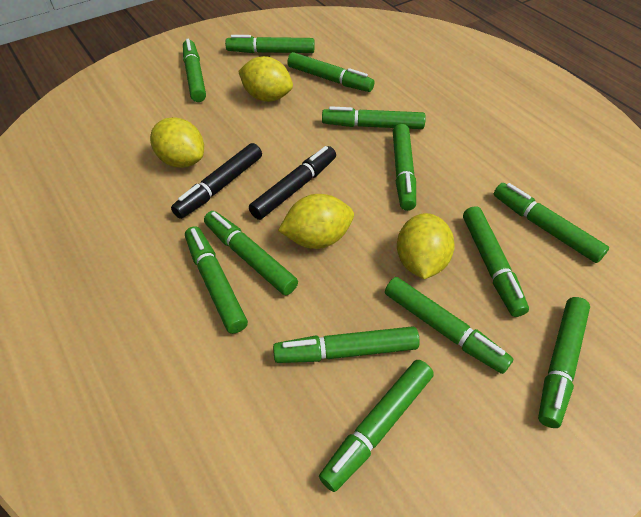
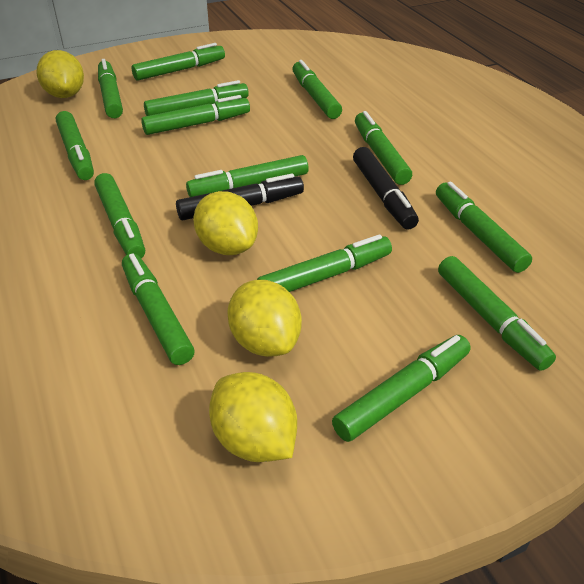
green marker: 13 -> 14

